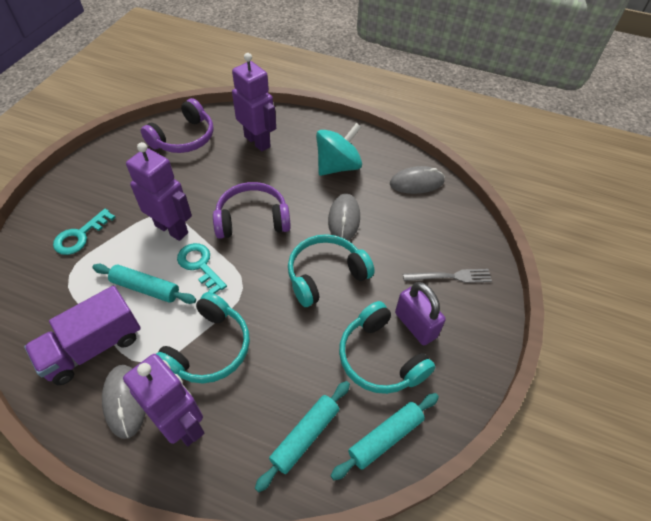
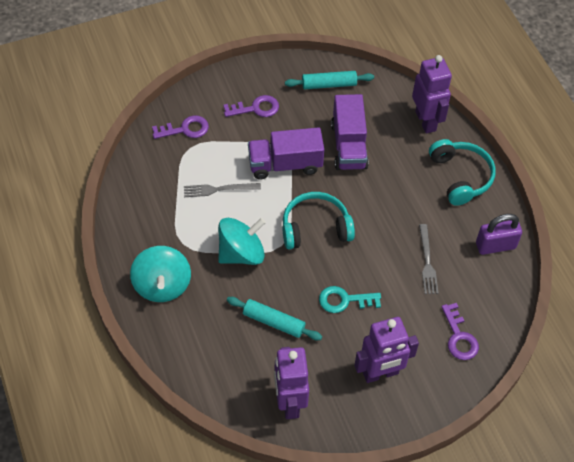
grey fork: 1 -> 2
grey mouse: 3 -> 0
purple headphones: 2 -> 0
purple key: 0 -> 3
purple truck: 1 -> 2
turquoise headphones: 3 -> 2
turquoise key: 2 -> 1
turquoise rolling pin: 3 -> 2
turquoise spinning top: 1 -> 2

